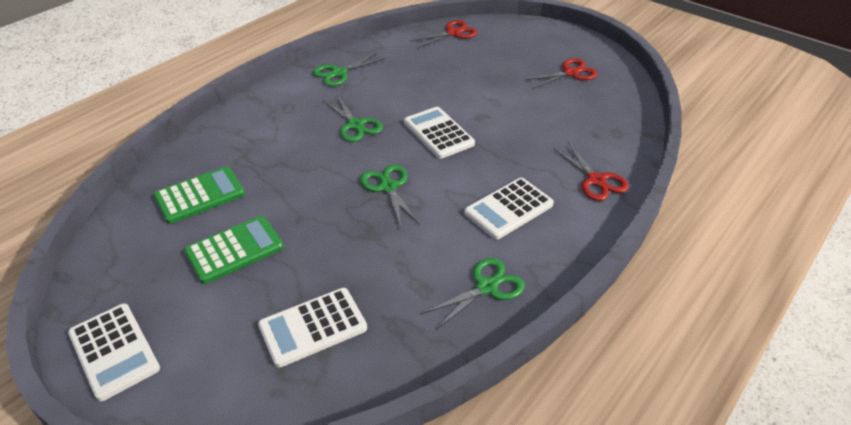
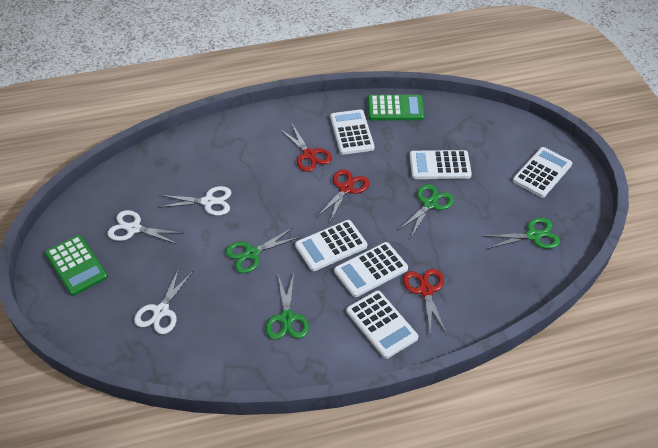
white calculator: 4 -> 6
white scissors: 0 -> 3

